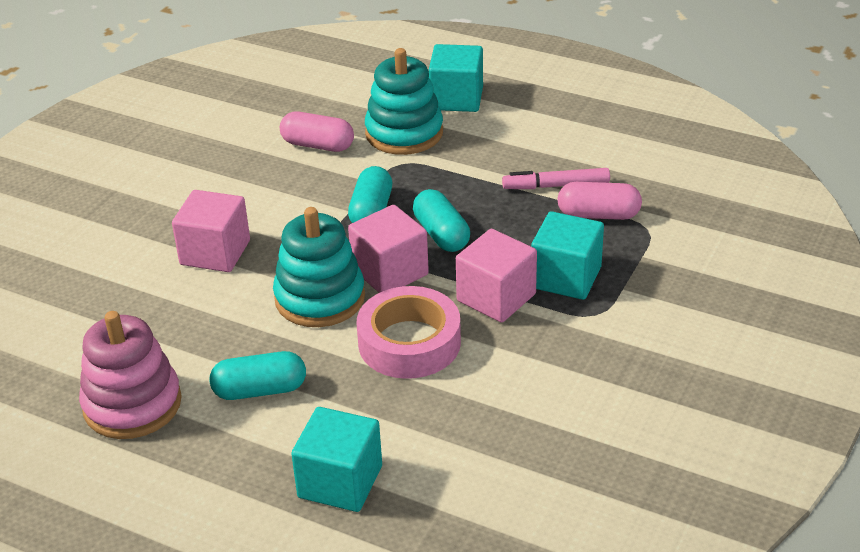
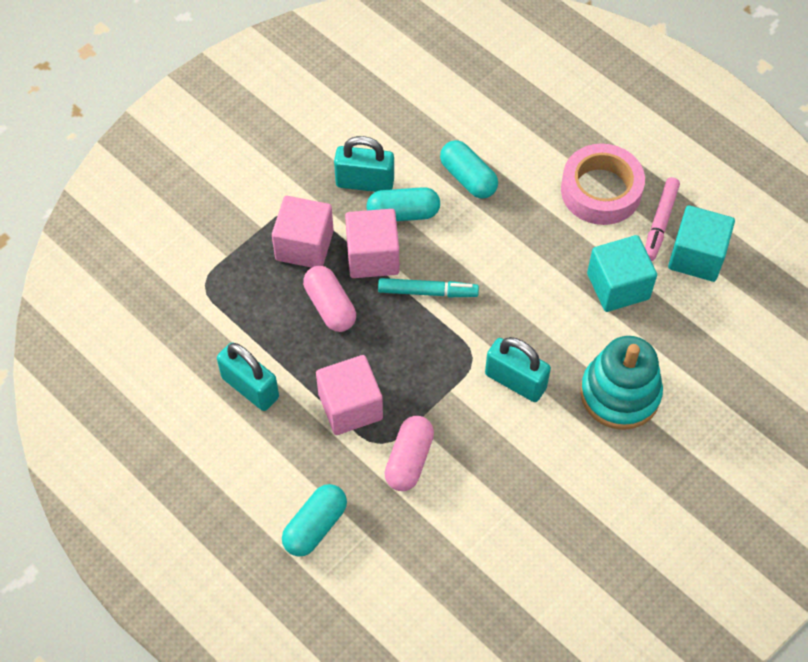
pink stacking toy: 1 -> 0
turquoise cube: 3 -> 2
turquoise marker: 0 -> 1
turquoise padlock: 0 -> 3
turquoise stacking toy: 2 -> 1

